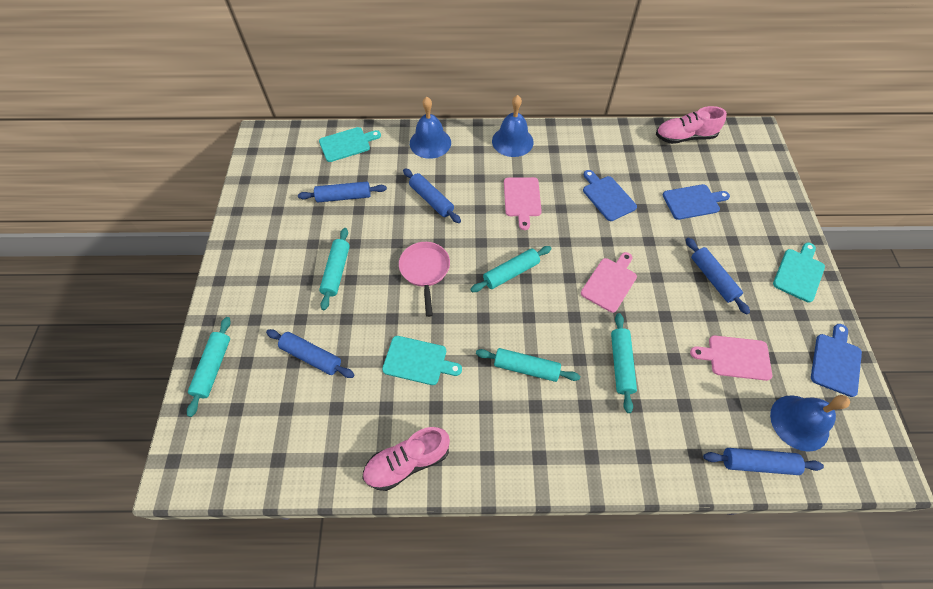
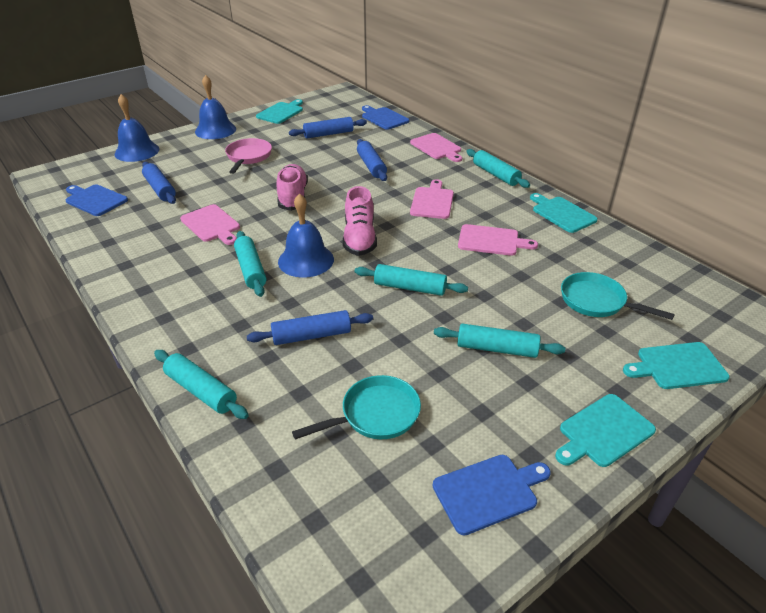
blue rolling pin: 5 -> 4
pink cutting board: 3 -> 4
turquoise cutting board: 3 -> 4
turquoise pan: 0 -> 2

